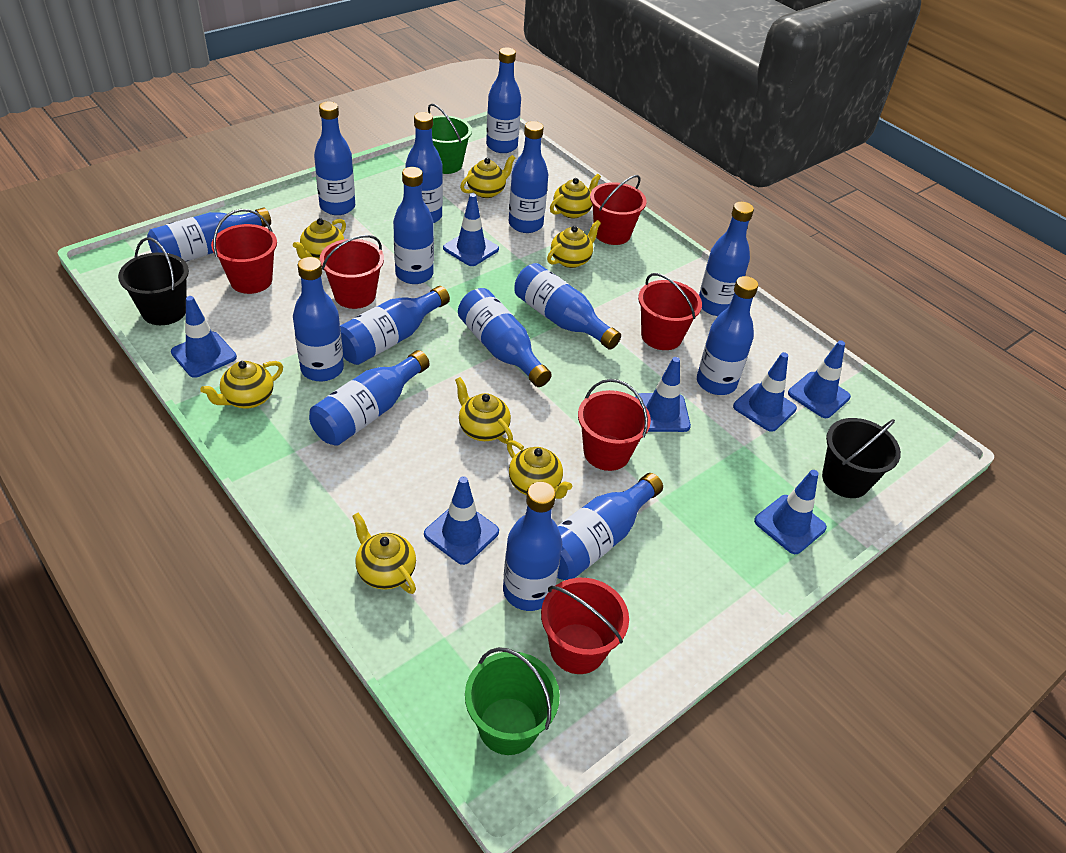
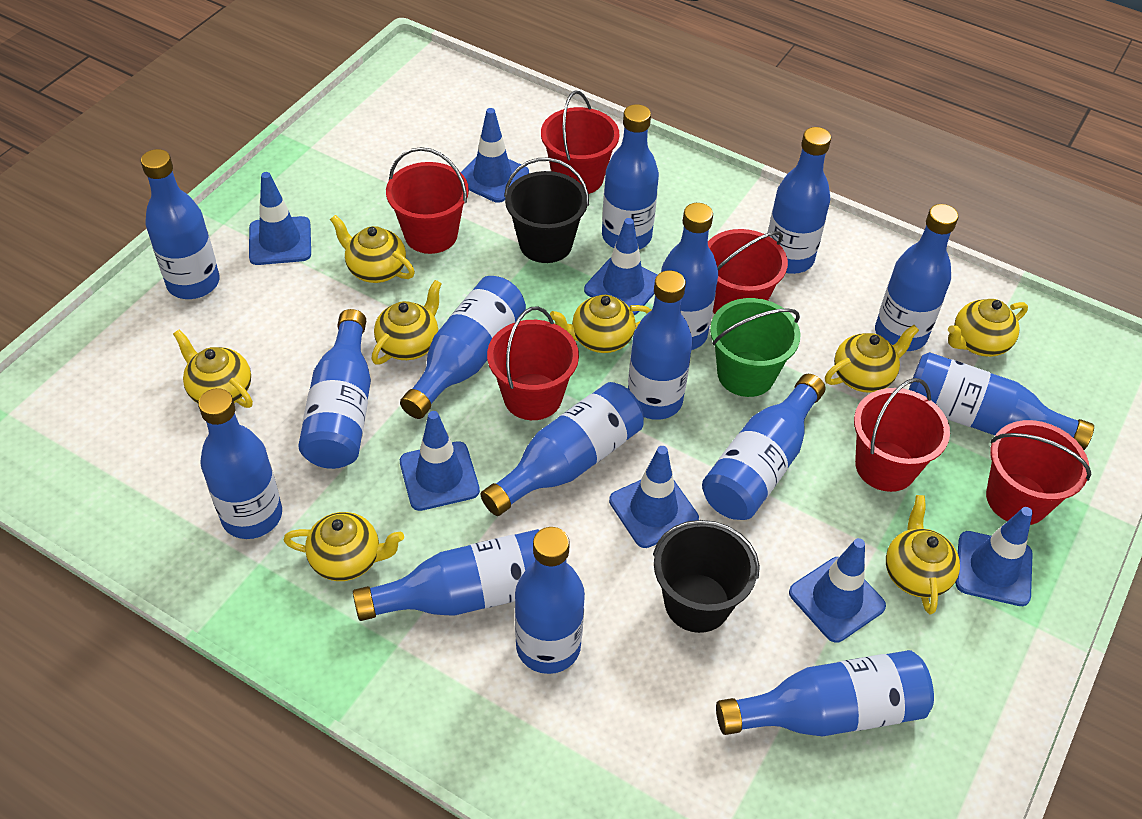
green bucket: 2 -> 1

